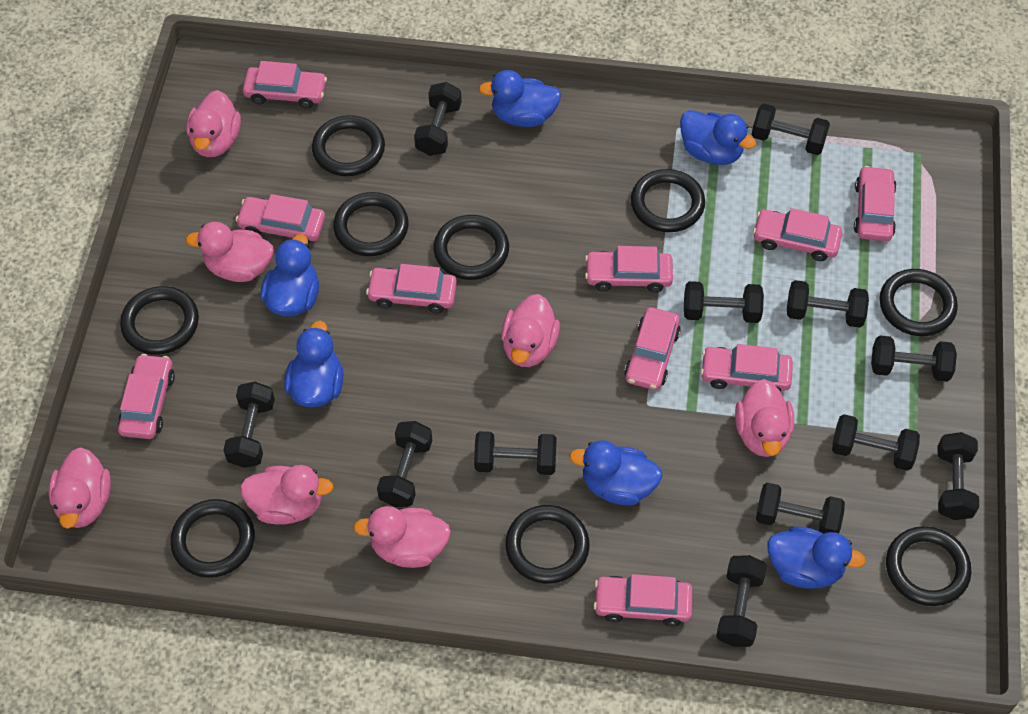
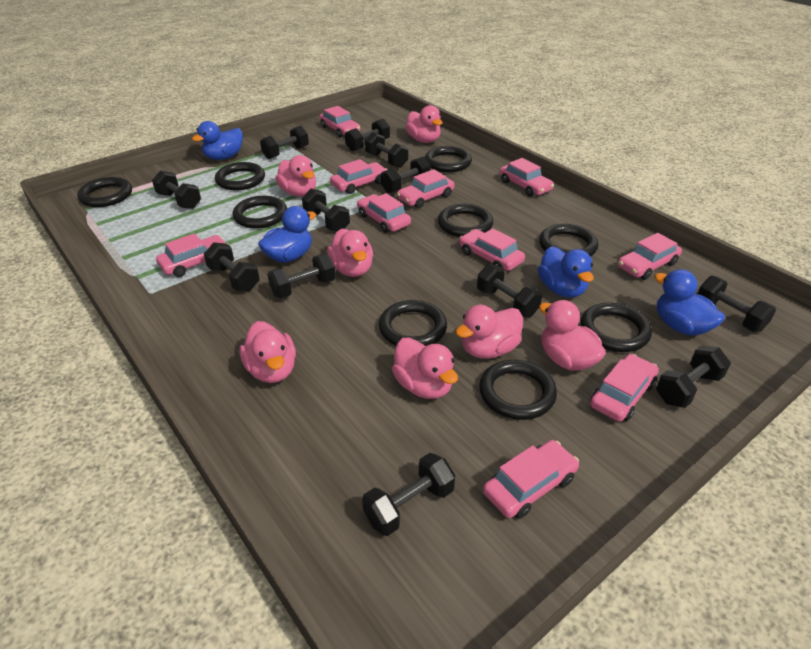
blue duck: 6 -> 4

